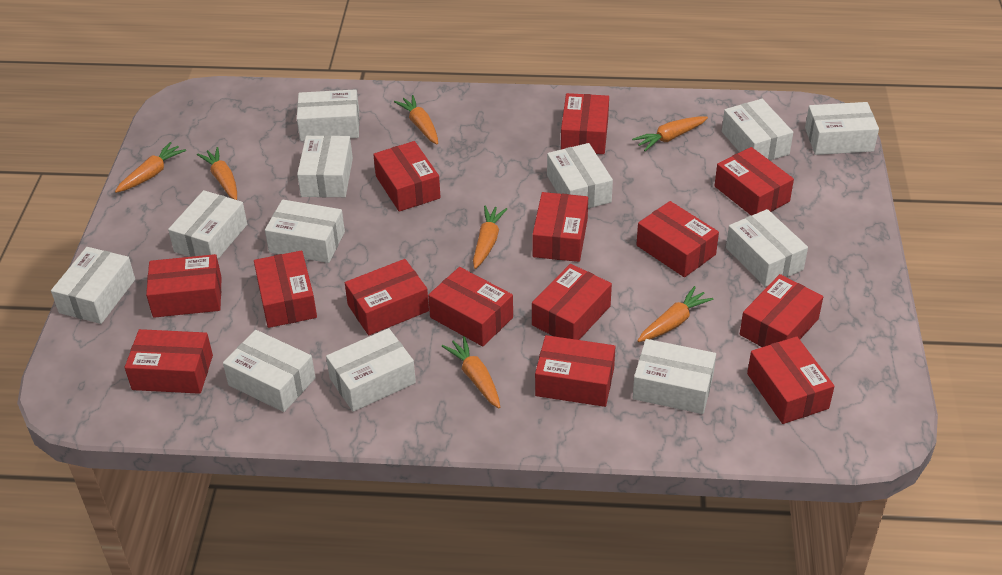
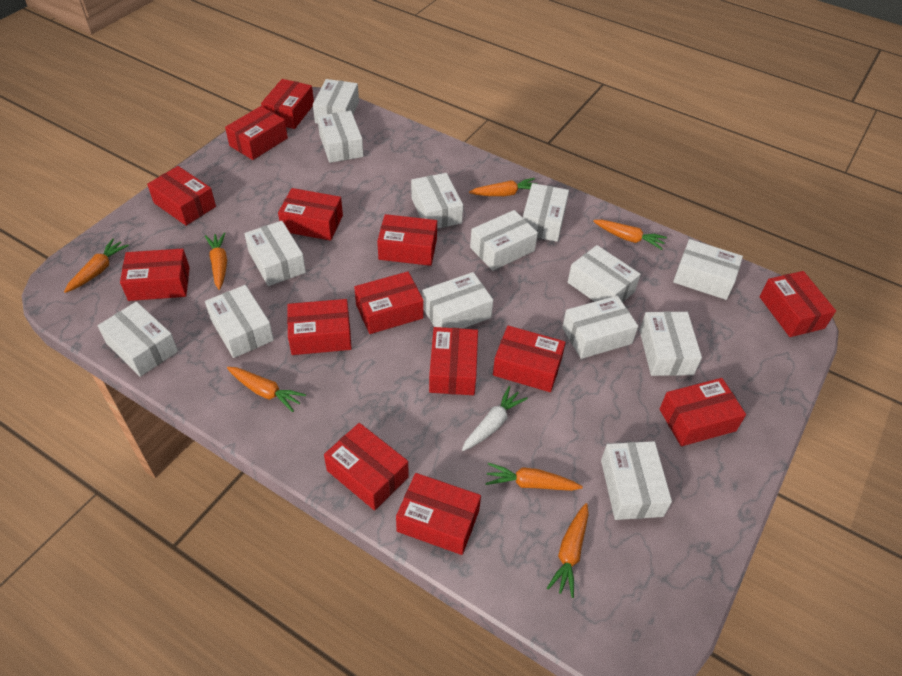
white box: 12 -> 14
white carrot: 0 -> 1

